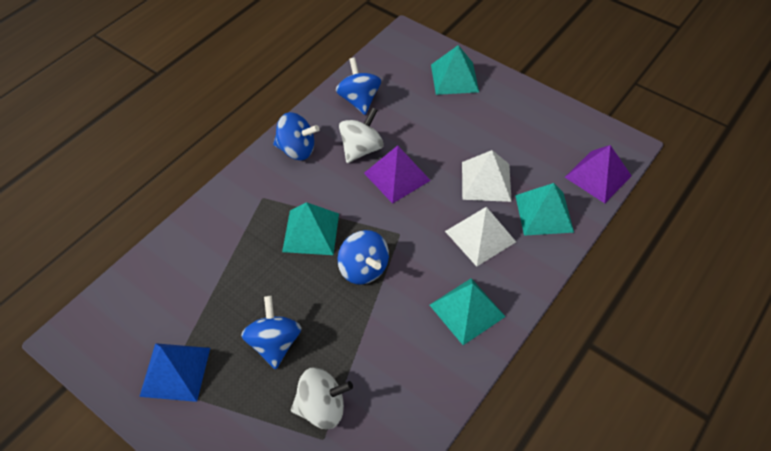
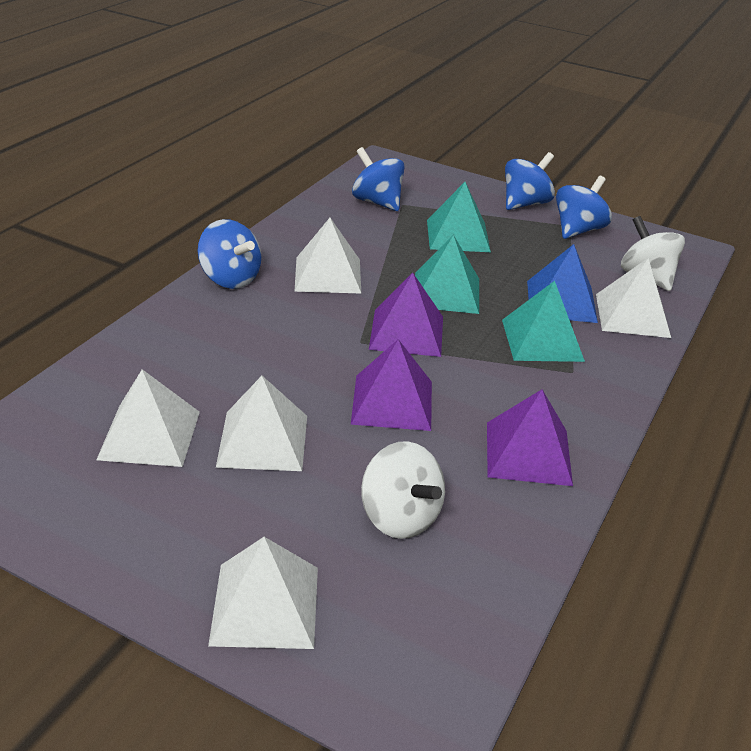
purple pyramid: 2 -> 3
turquoise pyramid: 4 -> 3
white pyramid: 2 -> 5

